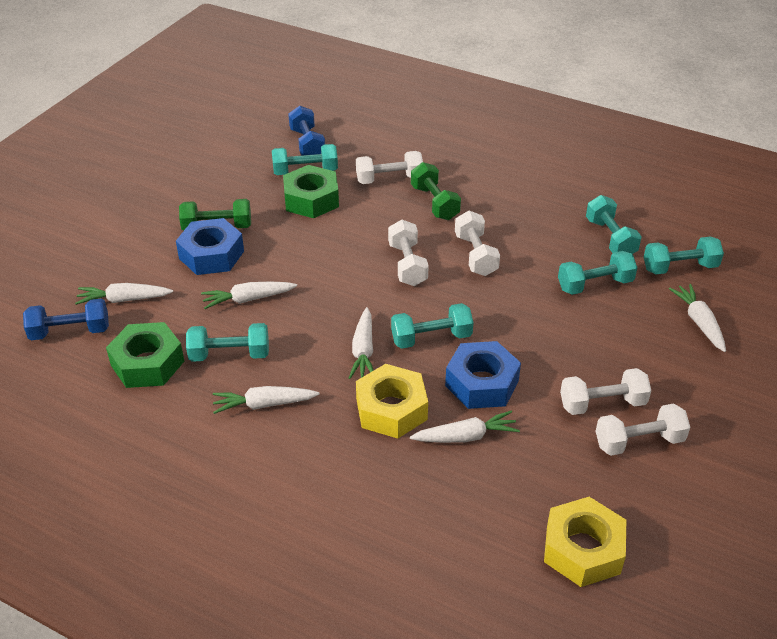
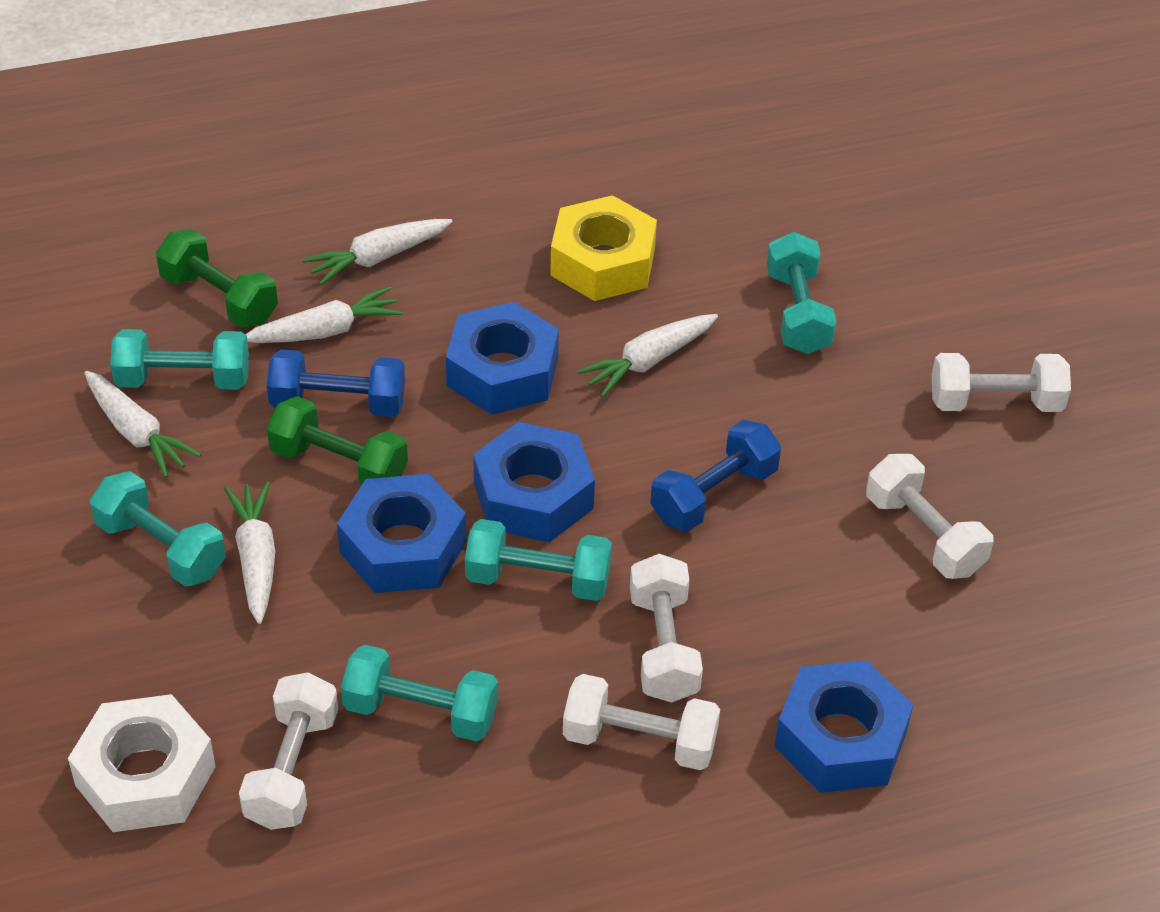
blue nut: 2 -> 4
green nut: 2 -> 0
turquoise dumbbell: 6 -> 5
white carrot: 6 -> 5
white nut: 0 -> 1
yellow nut: 2 -> 1

